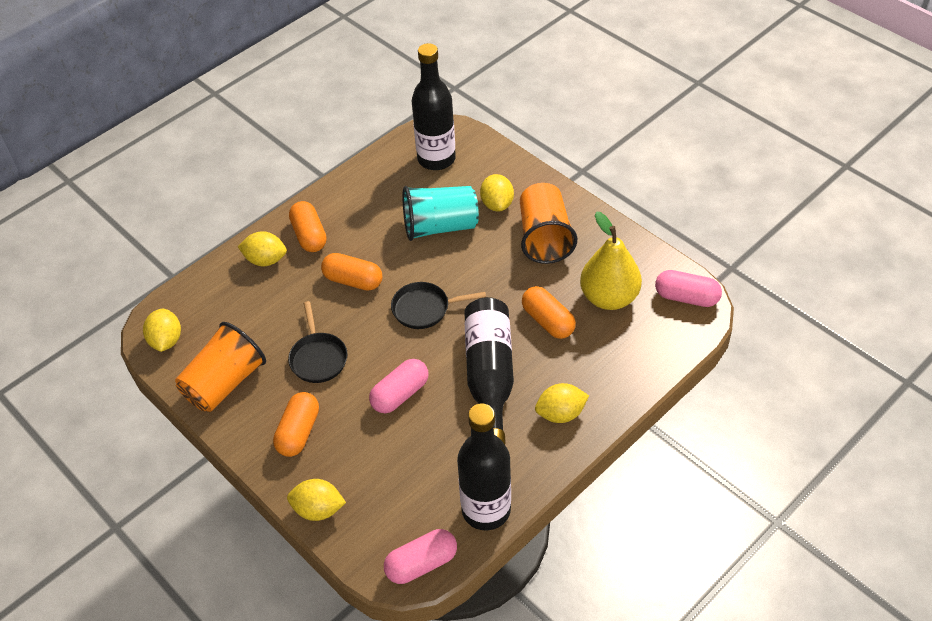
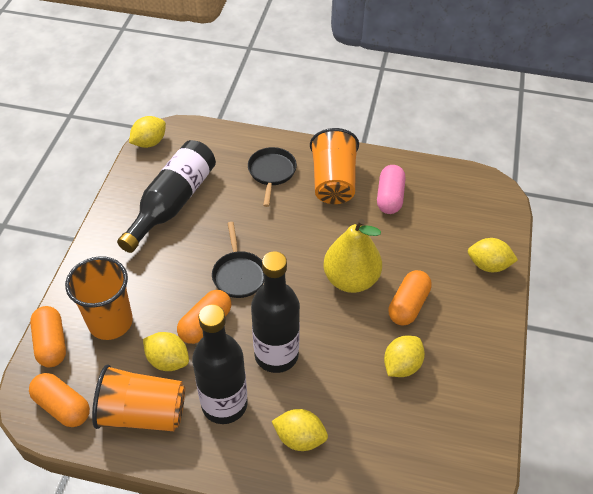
orange cup: 2 -> 3
pink capsule: 3 -> 1
turquoise cup: 1 -> 0

